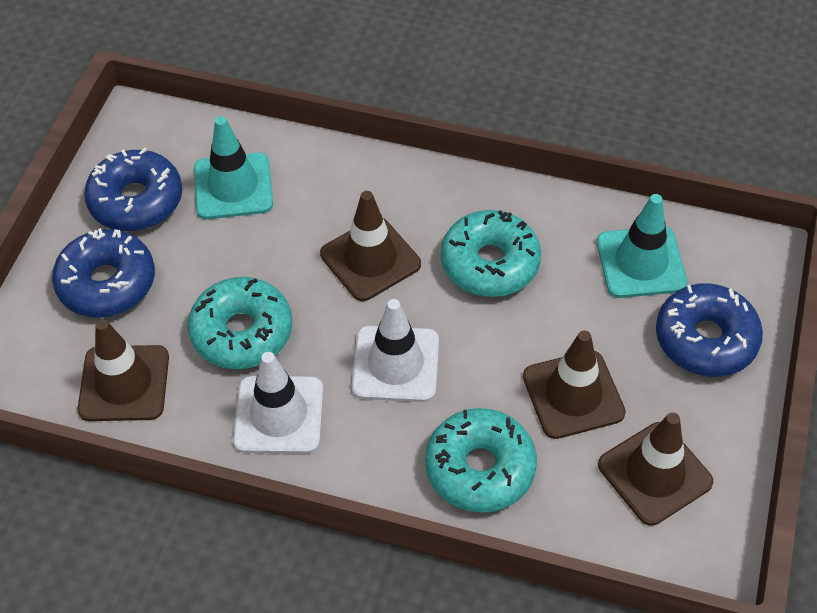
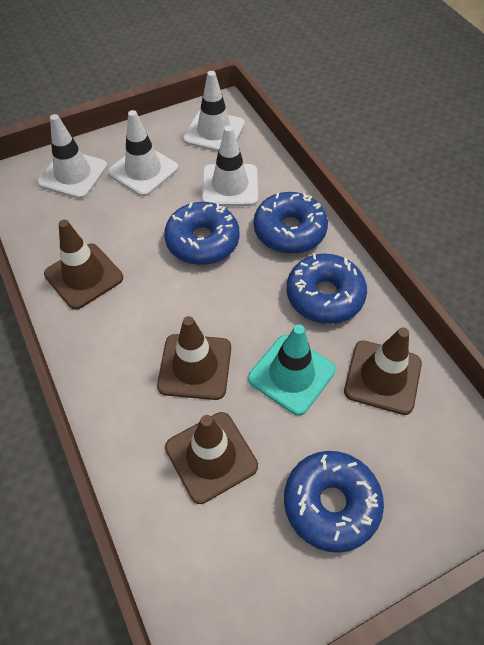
blue donut: 3 -> 4
turquoise donut: 3 -> 0
turquoise traffic cone: 2 -> 1
white traffic cone: 2 -> 4

